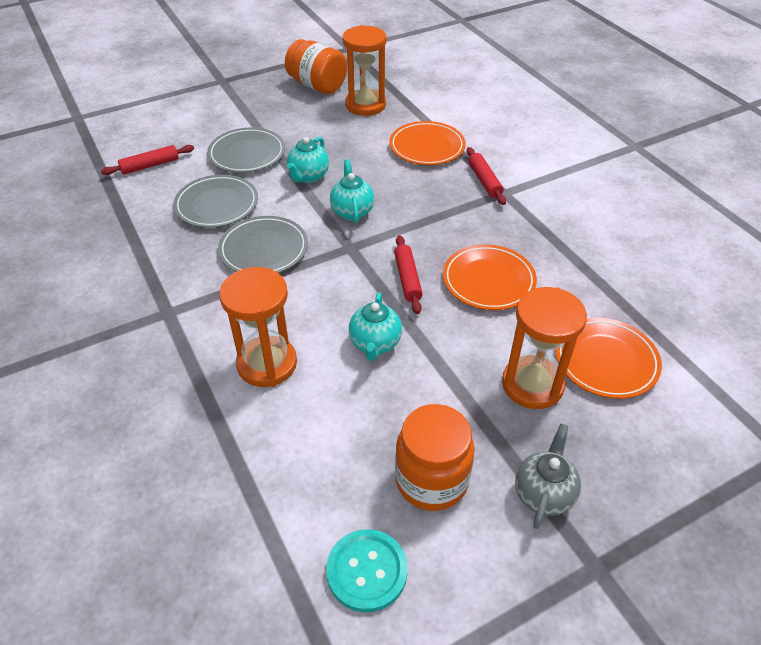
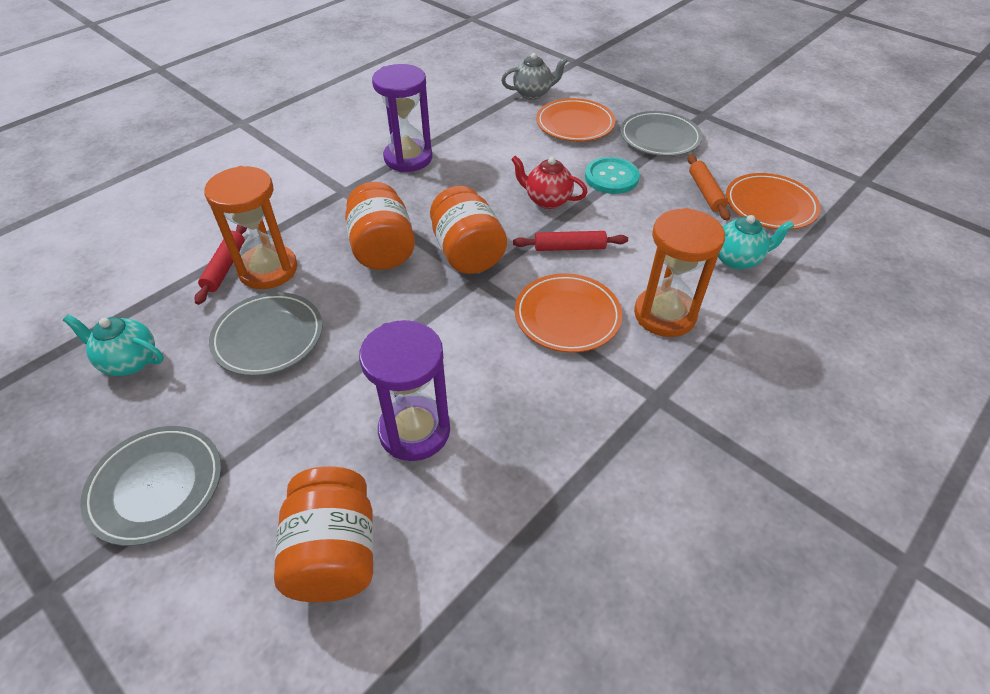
orange hourglass: 3 -> 2
orange jar: 2 -> 3
orange rolling pin: 0 -> 1
purple hourglass: 0 -> 2
red rolling pin: 3 -> 2
red teapot: 0 -> 1
turquoise teapot: 3 -> 2

